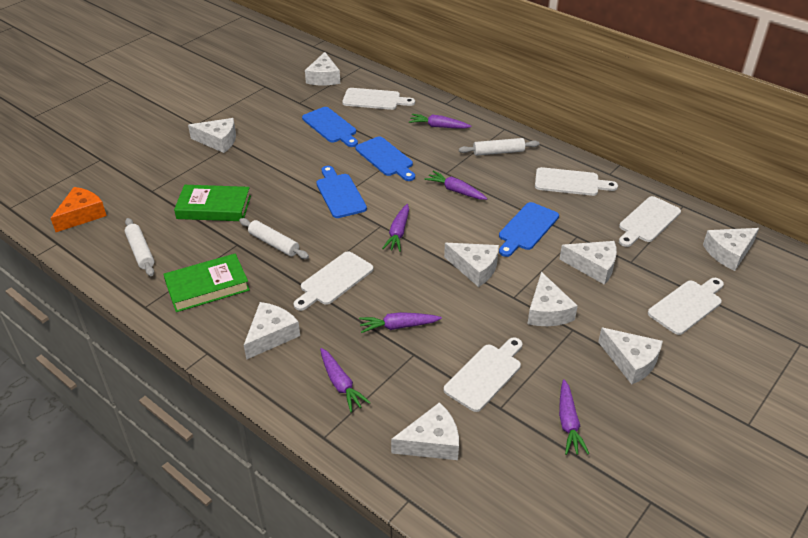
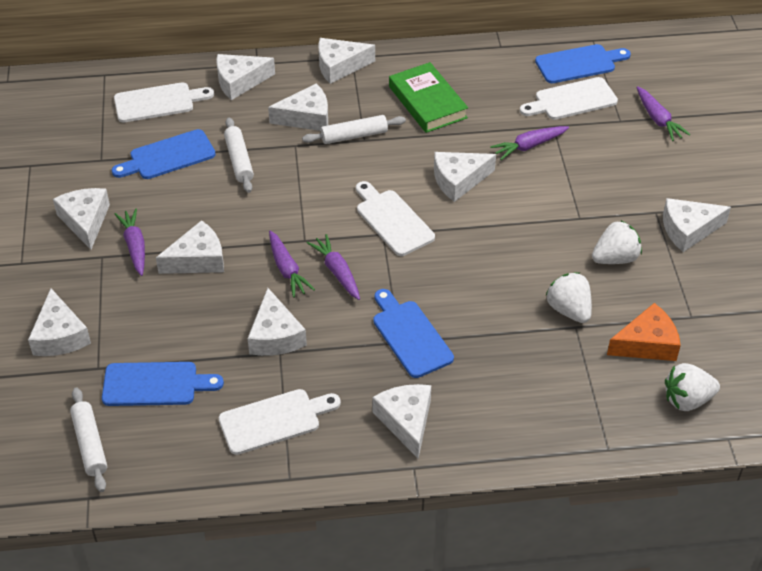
green book: 2 -> 1
purple carrot: 6 -> 5
white cheese: 9 -> 10
white cutting board: 6 -> 4
white strawberry: 0 -> 3

